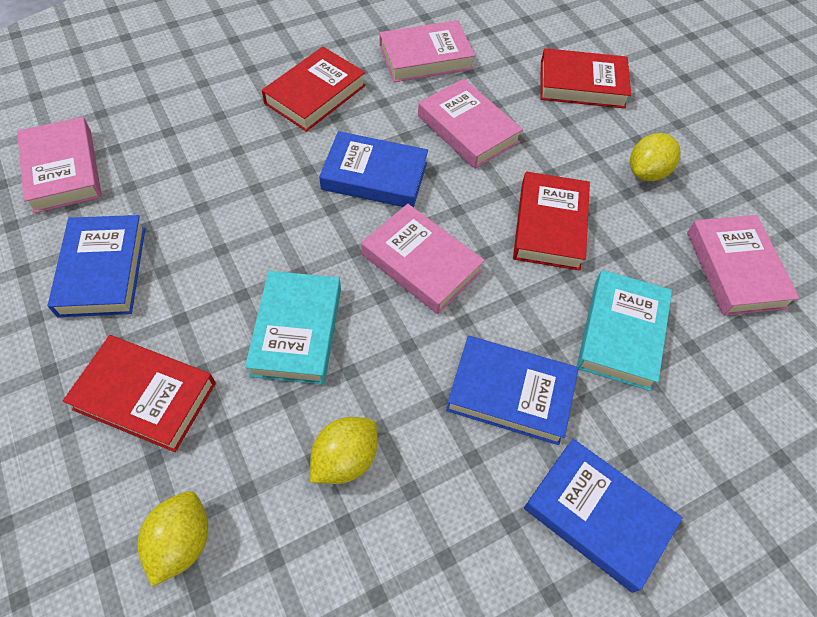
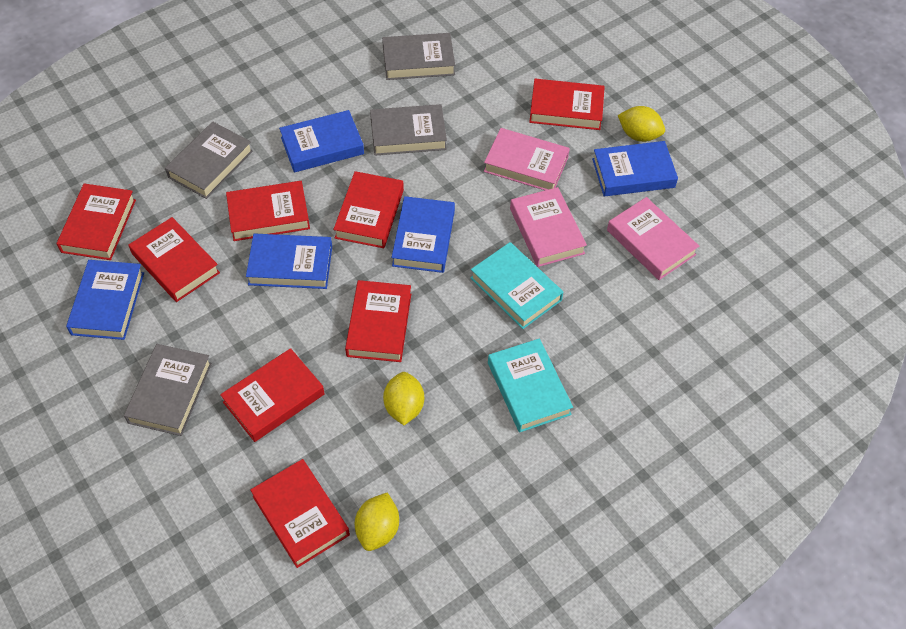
blue book: 4 -> 5
grey book: 0 -> 4
pink book: 5 -> 3
red book: 4 -> 8

